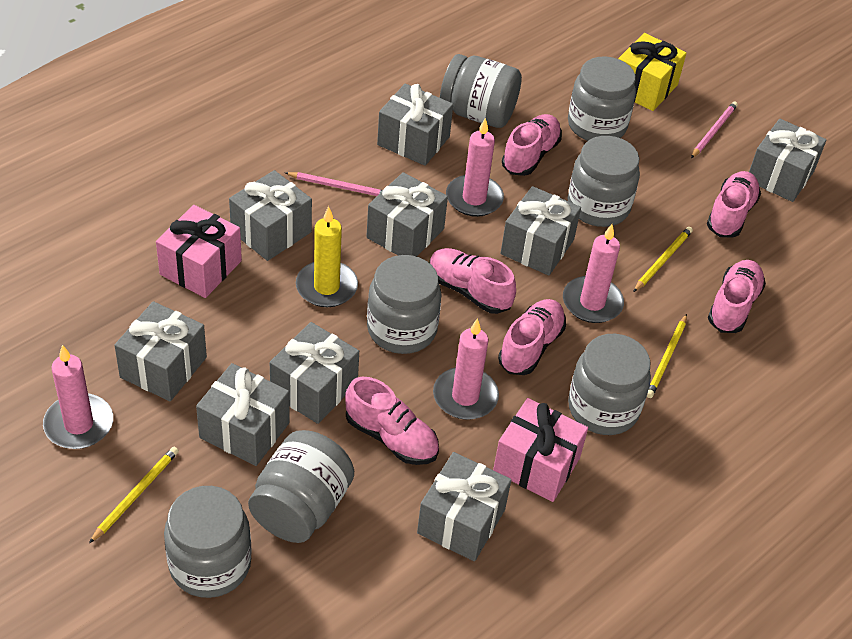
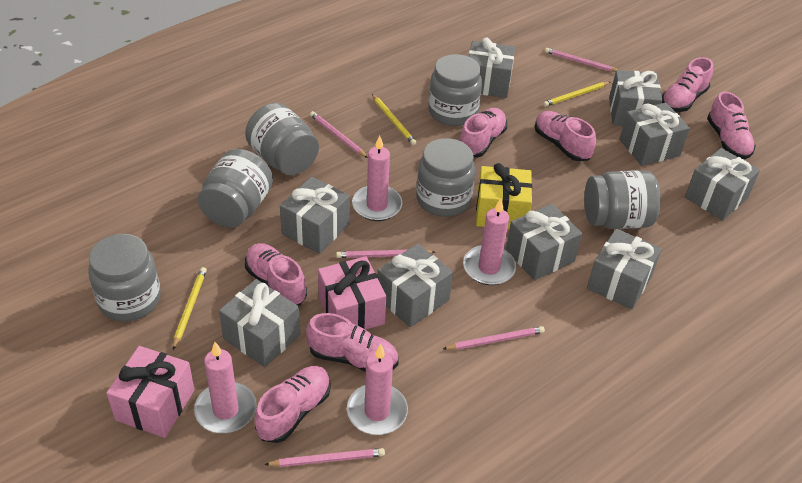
grey jar: 7 -> 6
pink pencil: 2 -> 5
pink shoe: 6 -> 7
yellow candle: 1 -> 0

